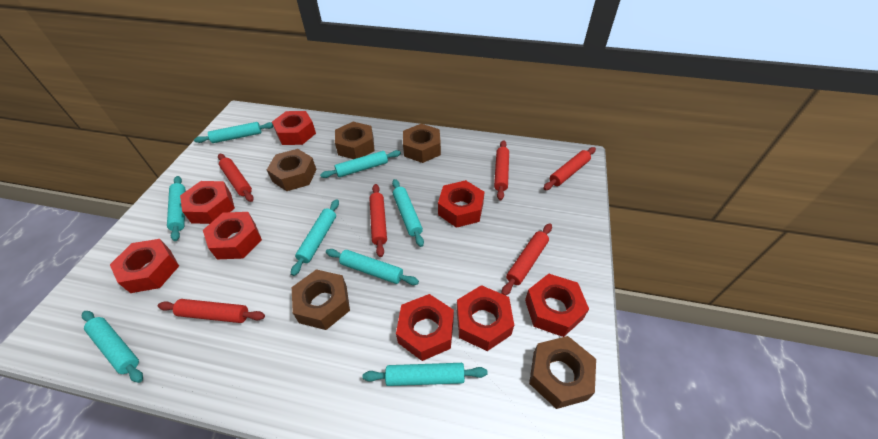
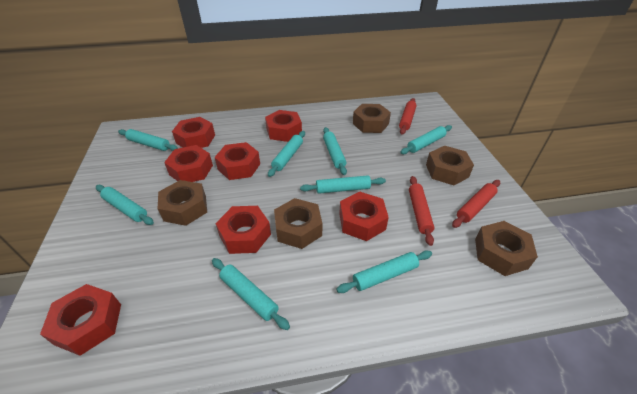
red nut: 8 -> 7
red rolling pin: 6 -> 3

